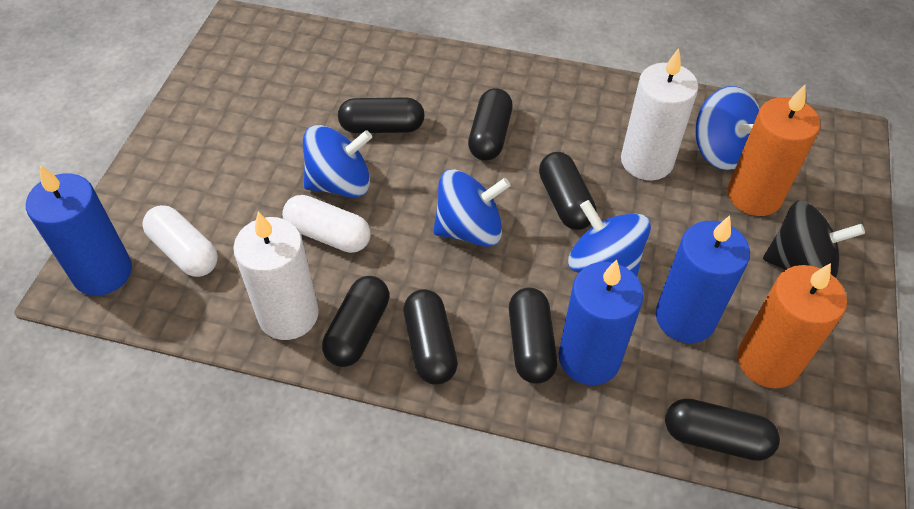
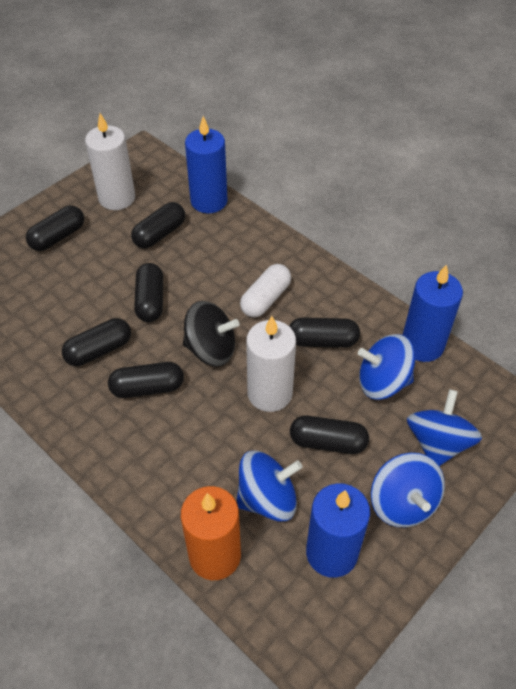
orange candle: 2 -> 1
white capsule: 2 -> 1

